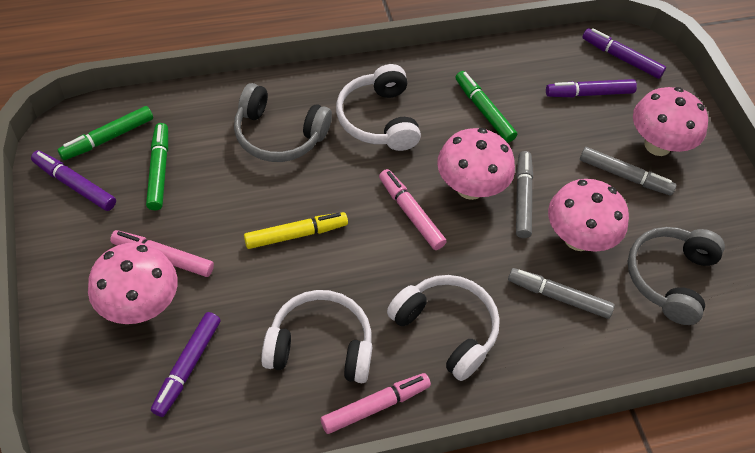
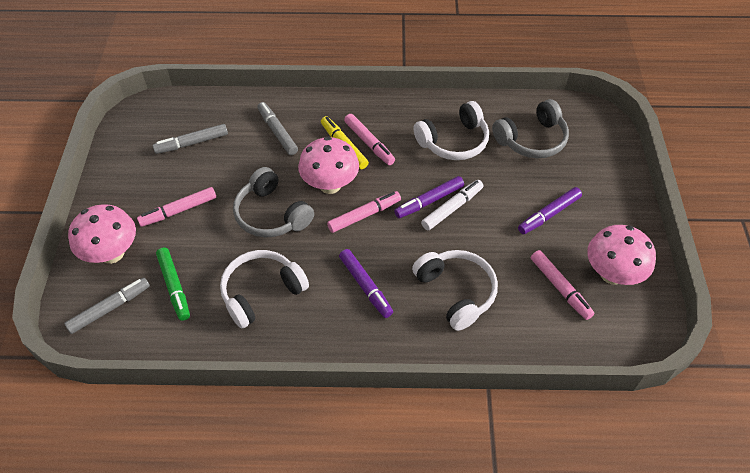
green marker: 3 -> 1
pink marker: 3 -> 4
pink mushroom: 4 -> 3
purple marker: 4 -> 3
white marker: 0 -> 1

